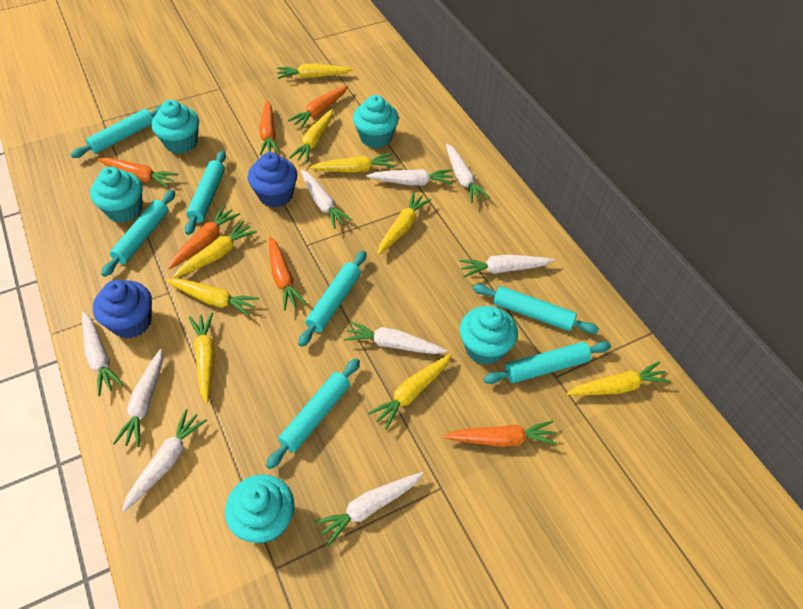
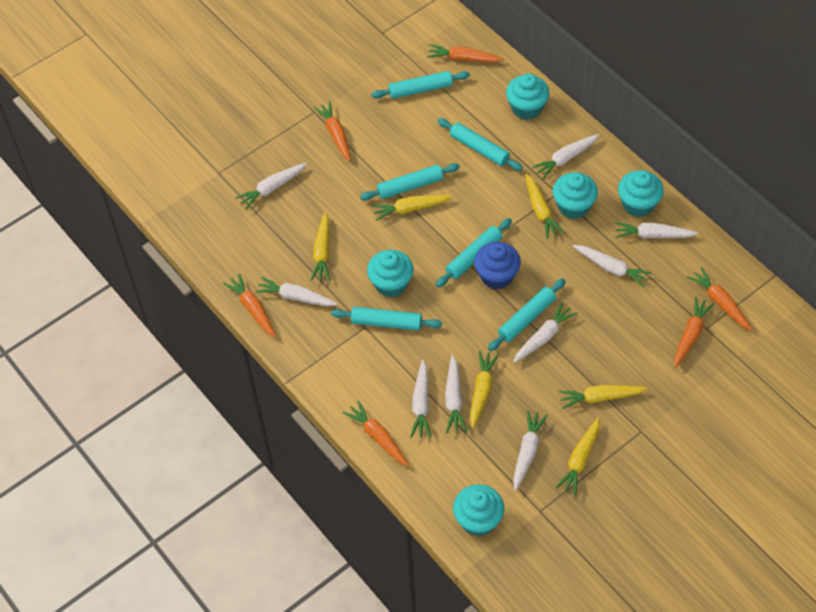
blue cupcake: 2 -> 1
turquoise rolling pin: 7 -> 6
yellow carrot: 9 -> 6

